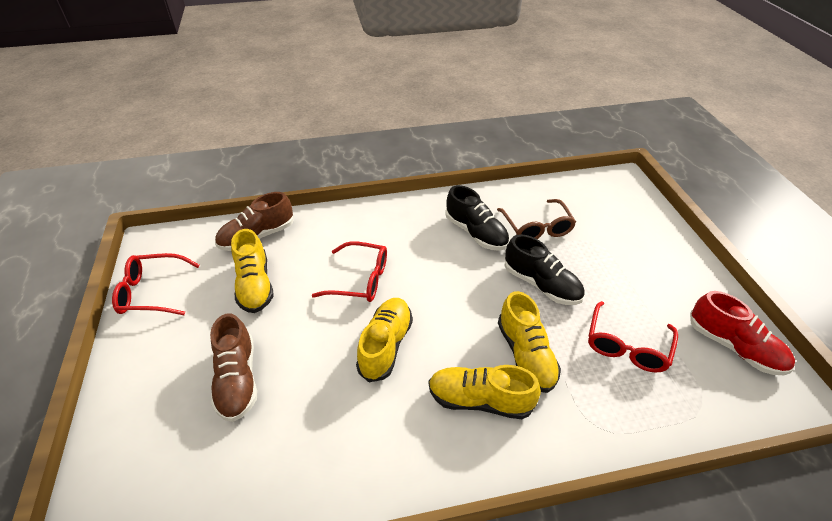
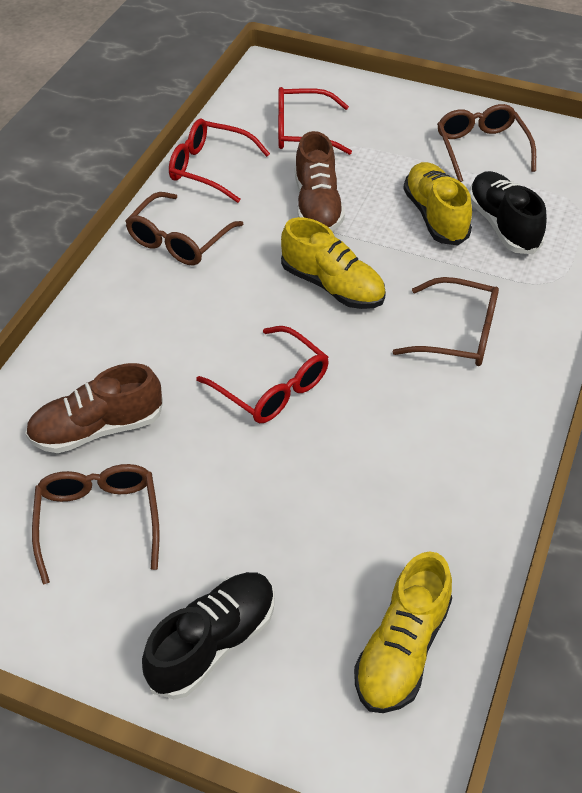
brown glasses: 1 -> 4
red shoe: 1 -> 0
yellow shoe: 4 -> 3

